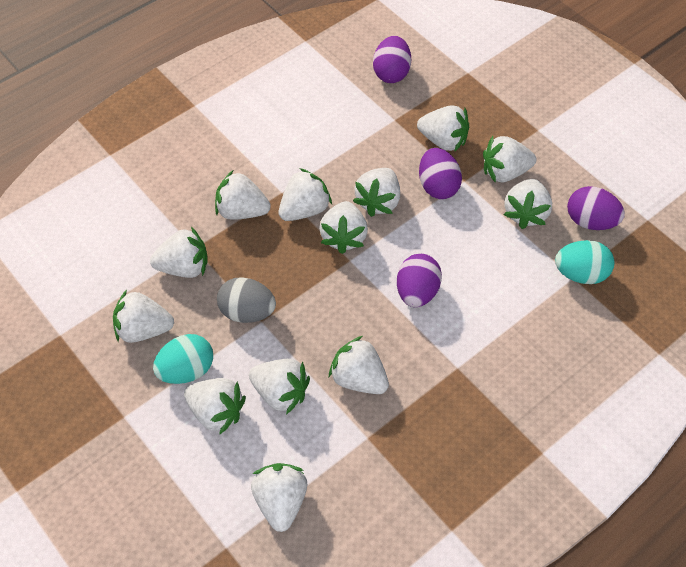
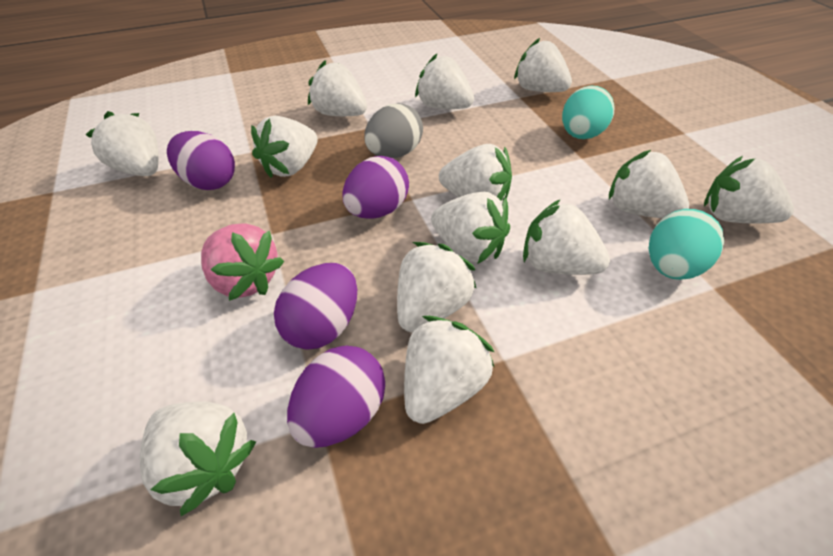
pink strawberry: 0 -> 1

